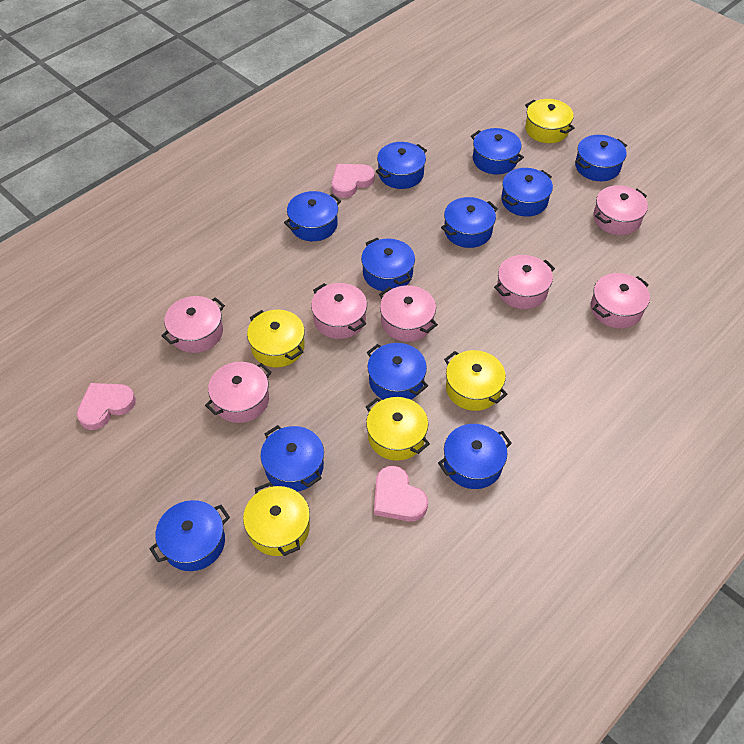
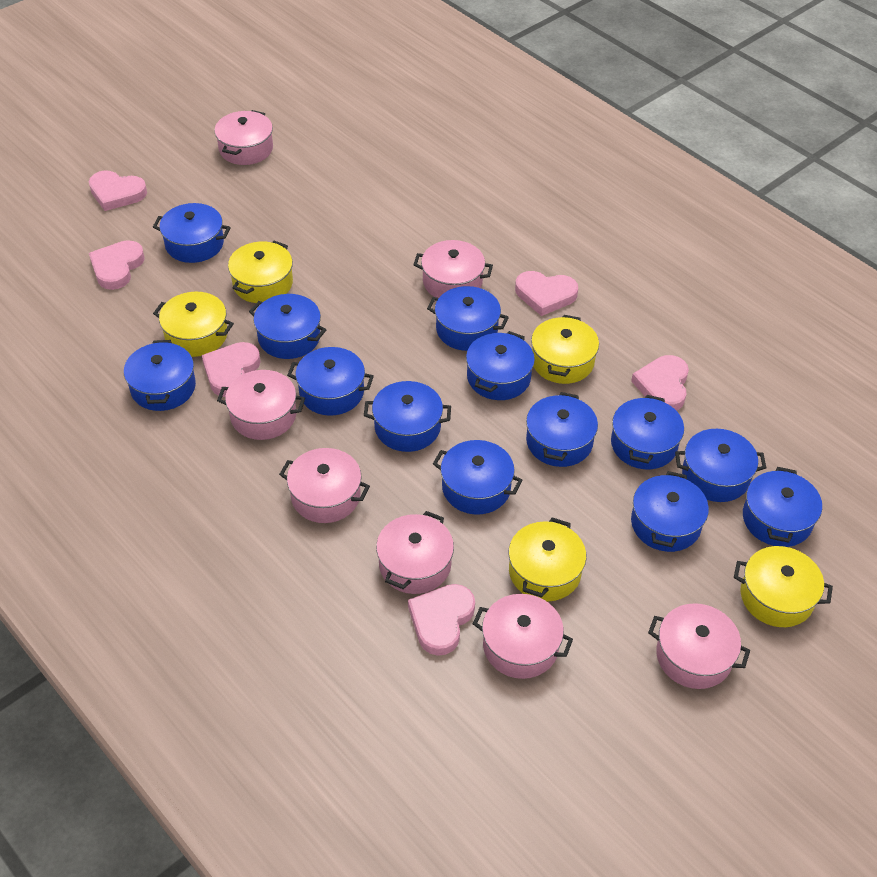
blue pot: 11 -> 13
pink heart: 3 -> 6

